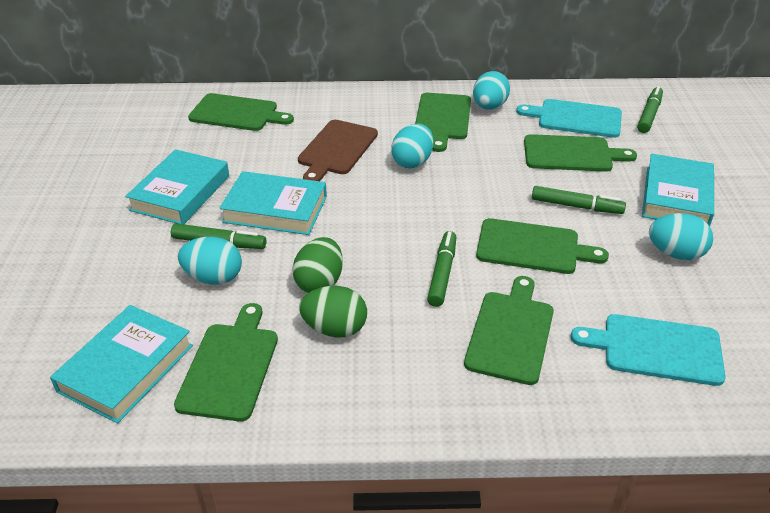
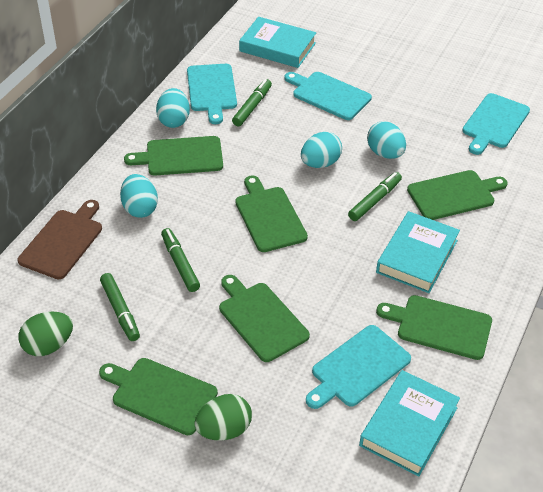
turquoise book: 4 -> 3
turquoise cutting board: 2 -> 4

